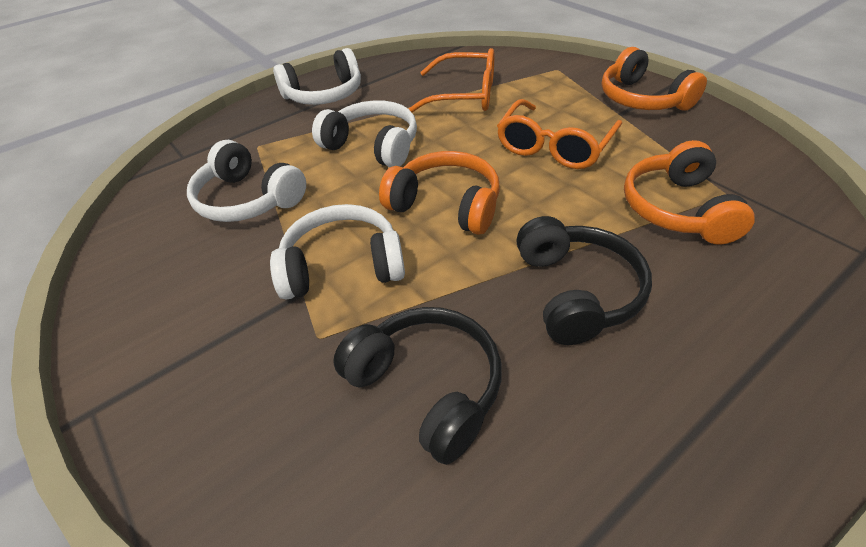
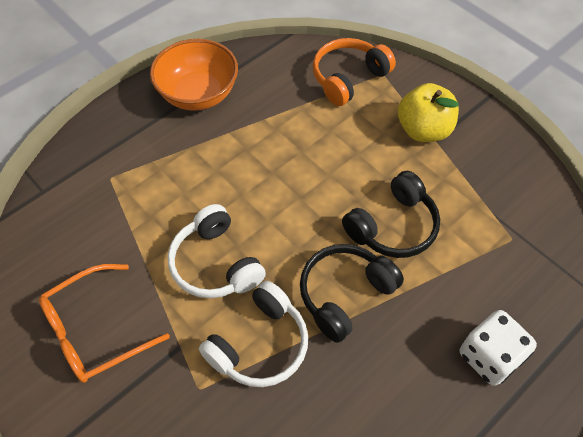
orange bowl: 0 -> 1
orange glasses: 2 -> 1
orange headphones: 3 -> 1
white dice: 0 -> 1
white headphones: 4 -> 2
yellow apple: 0 -> 1

